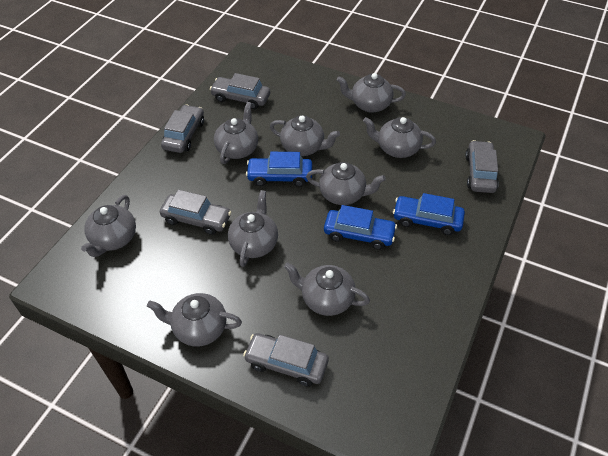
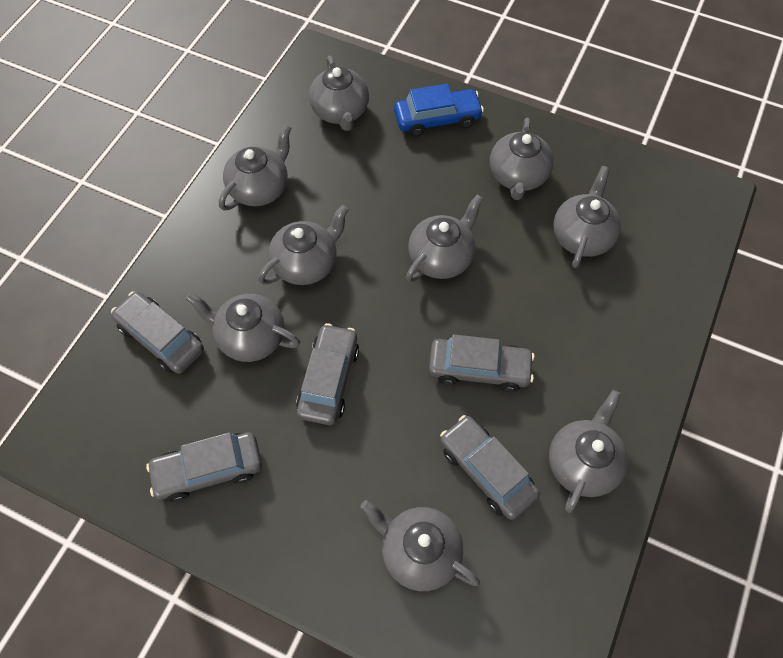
blue car: 3 -> 1

